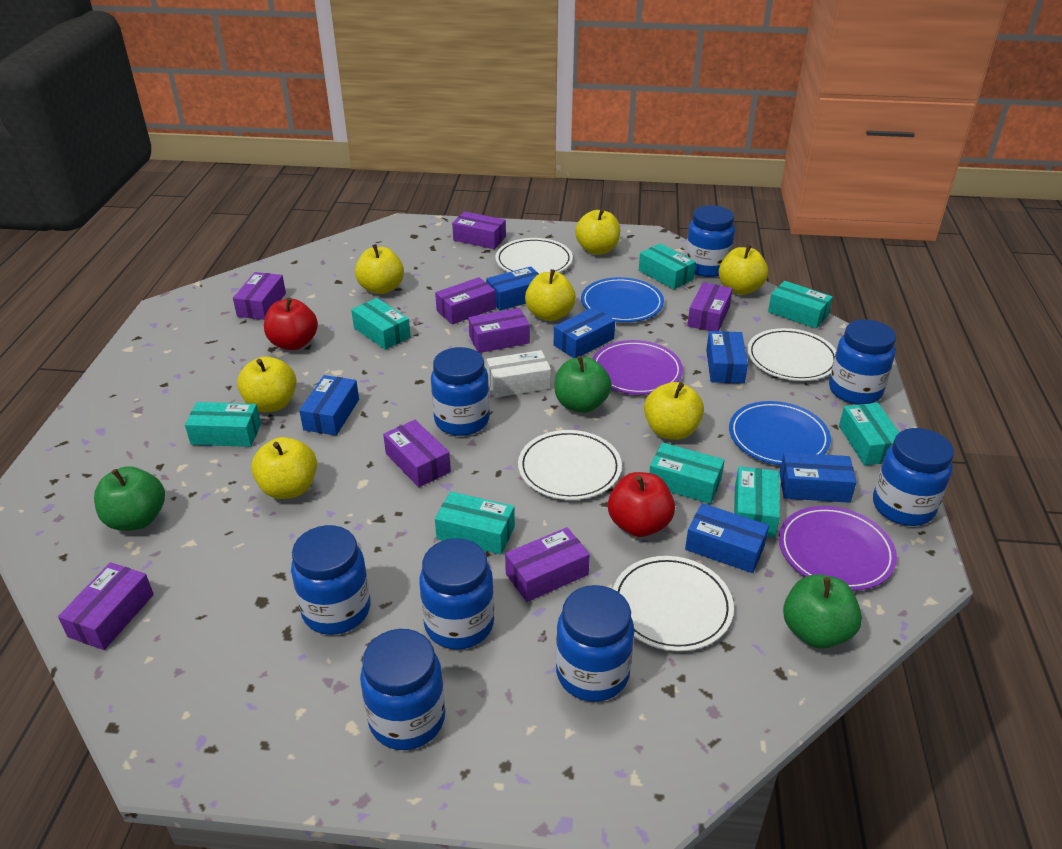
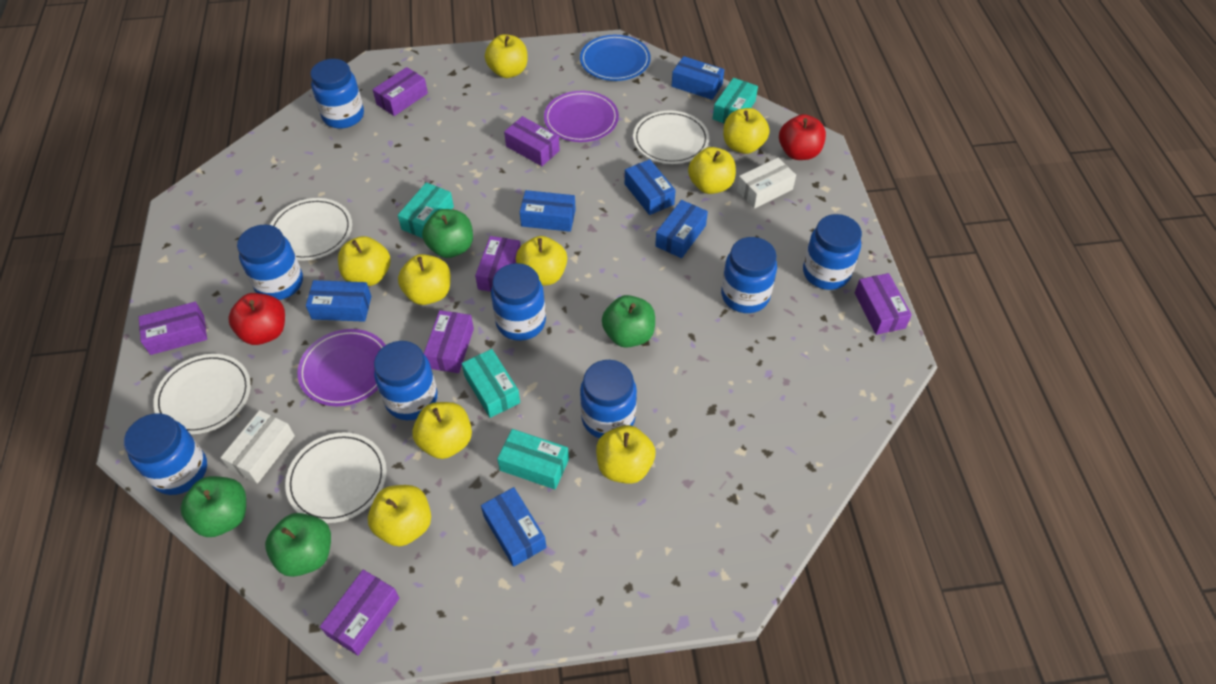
blue plate: 2 -> 1
green apple: 3 -> 4
purple box: 8 -> 7
turquoise box: 8 -> 4
white box: 1 -> 2
yellow apple: 7 -> 9

